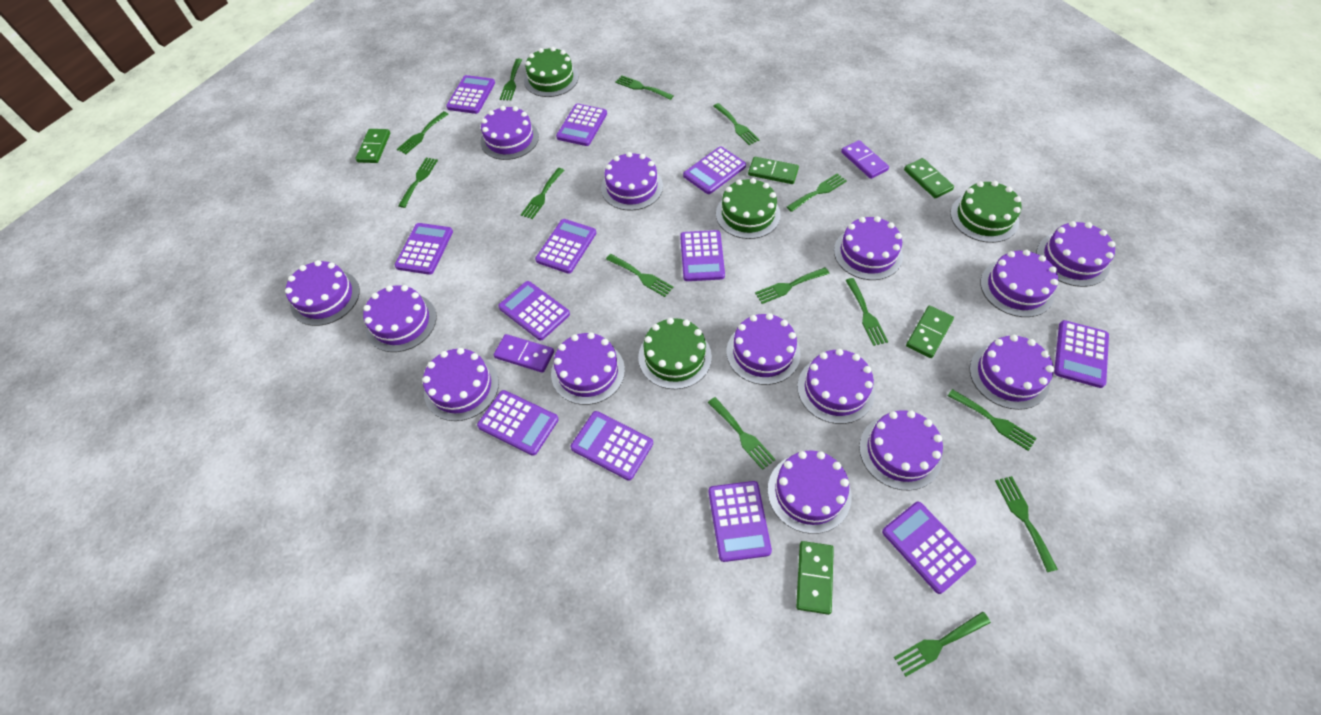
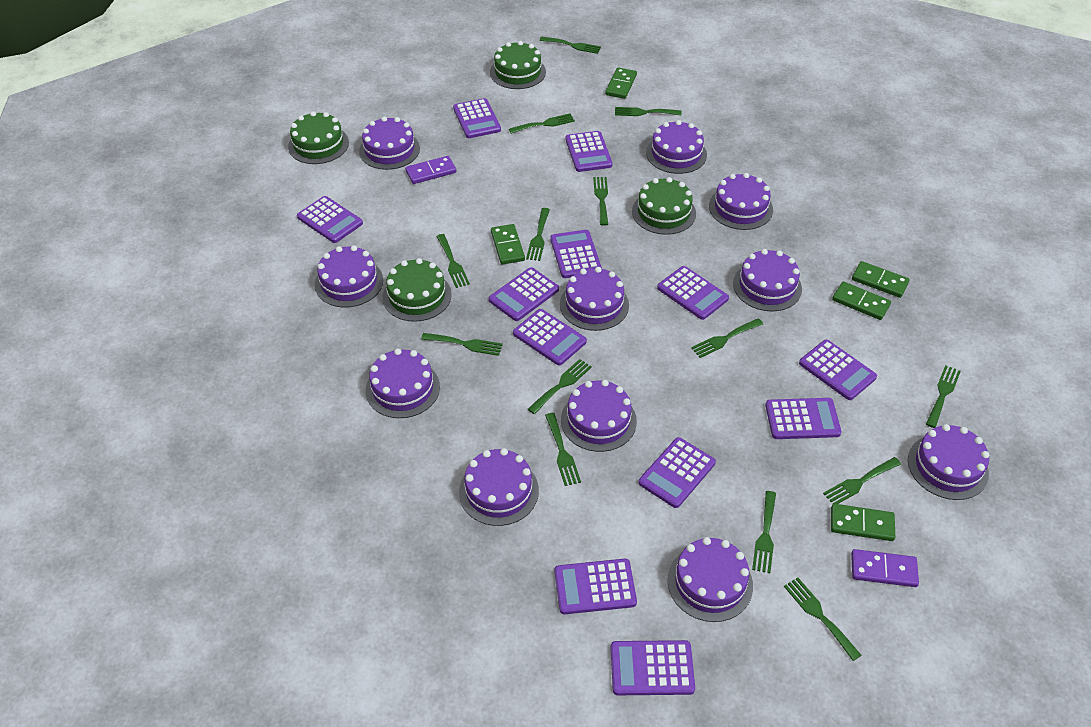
purple cake: 14 -> 11

